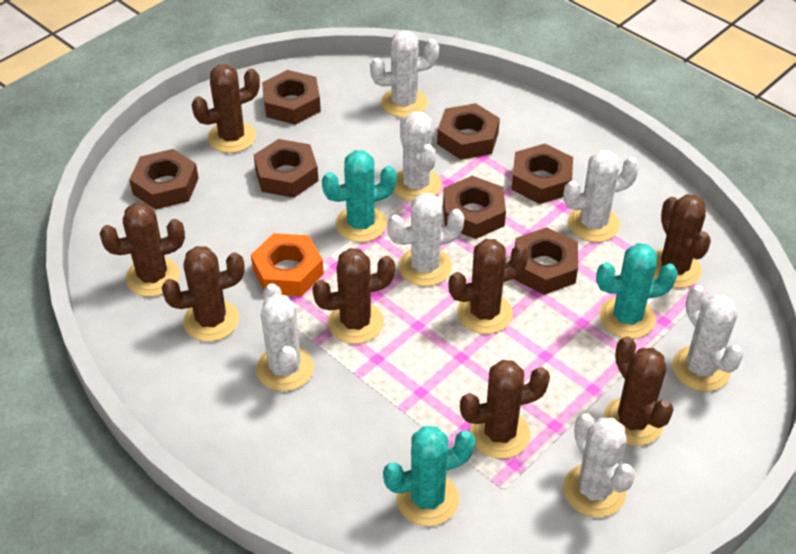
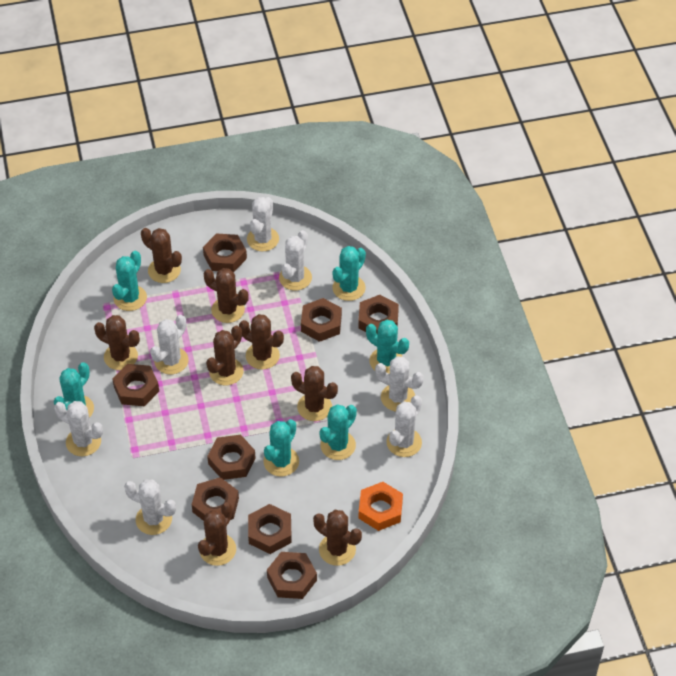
brown nut: 7 -> 8
turquoise cactus: 3 -> 6

